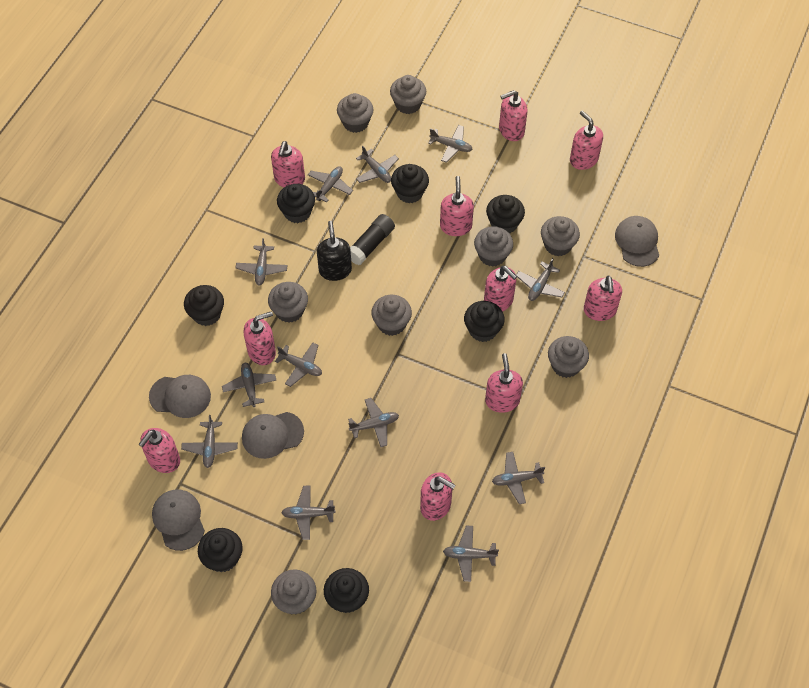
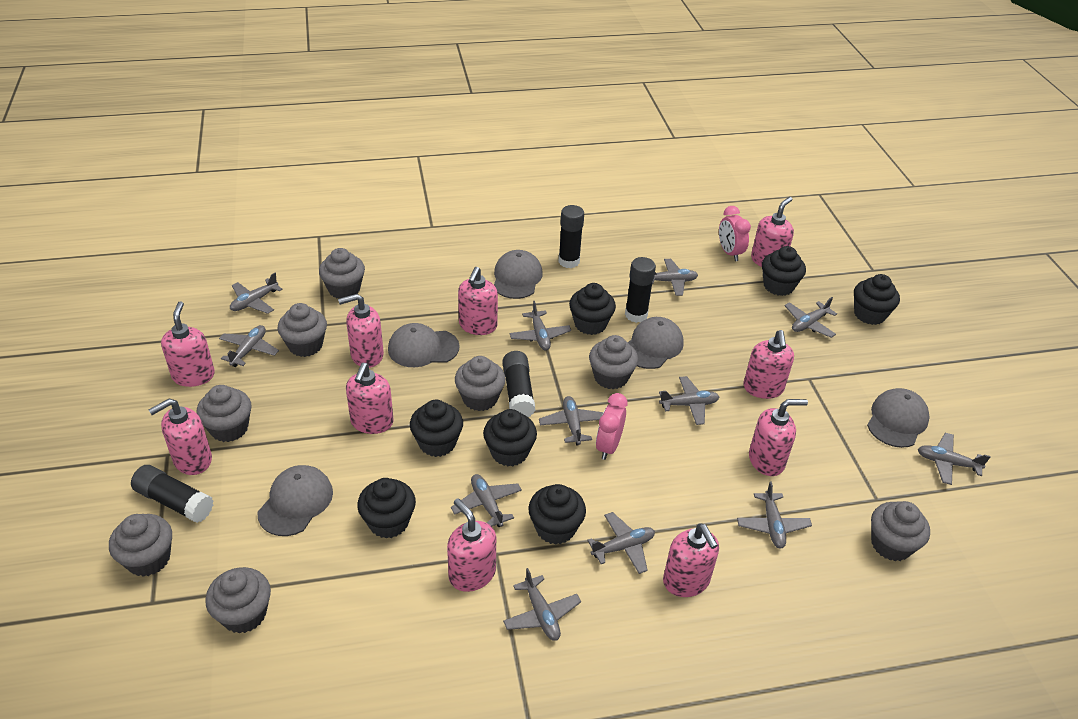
black glue stick: 1 -> 4
black soap dispenser: 1 -> 0
grey cap: 4 -> 5
pink clock: 0 -> 2

